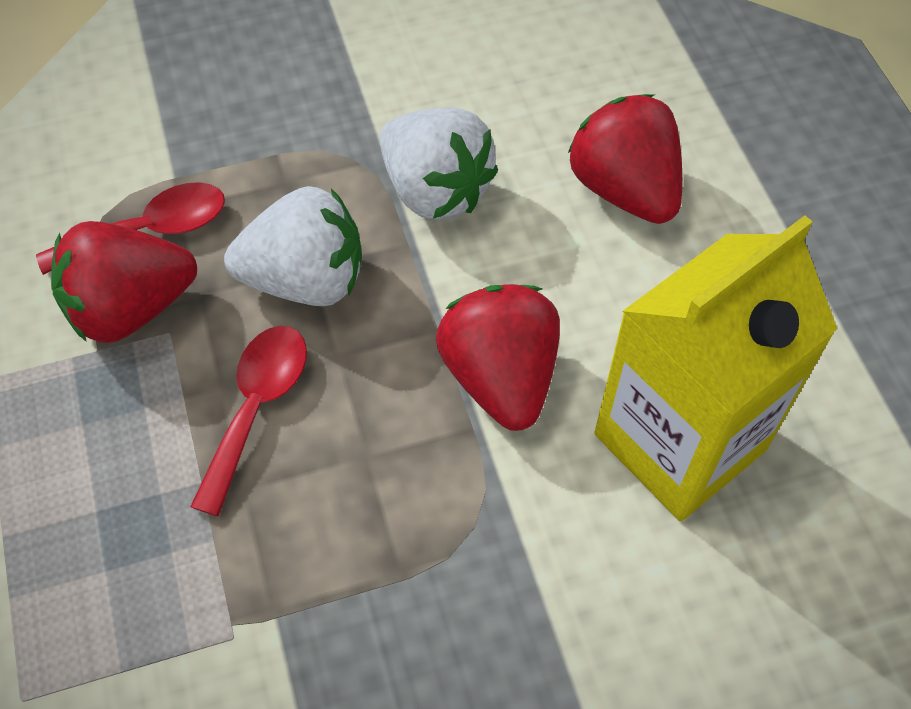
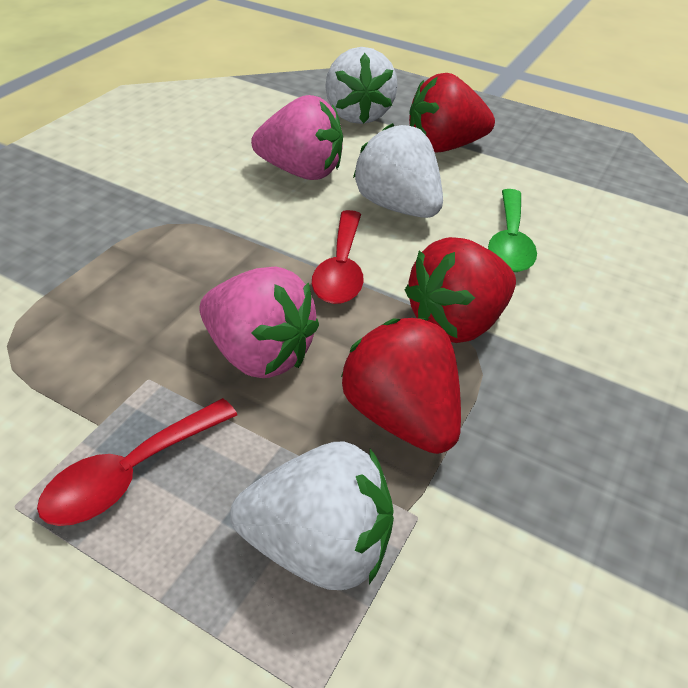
green spoon: 0 -> 1
pink strawberry: 0 -> 2
white strawberry: 2 -> 3
yellow carton: 1 -> 0

